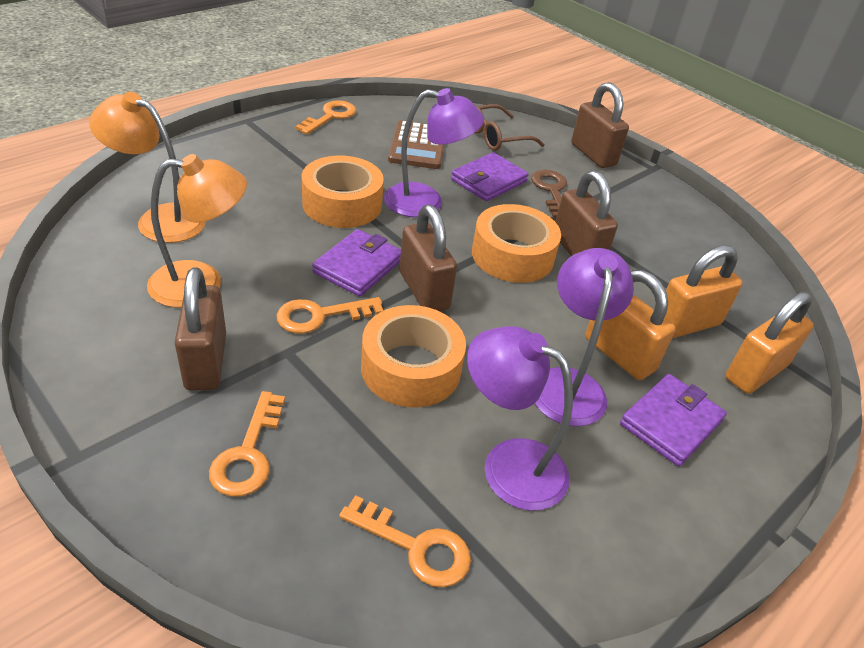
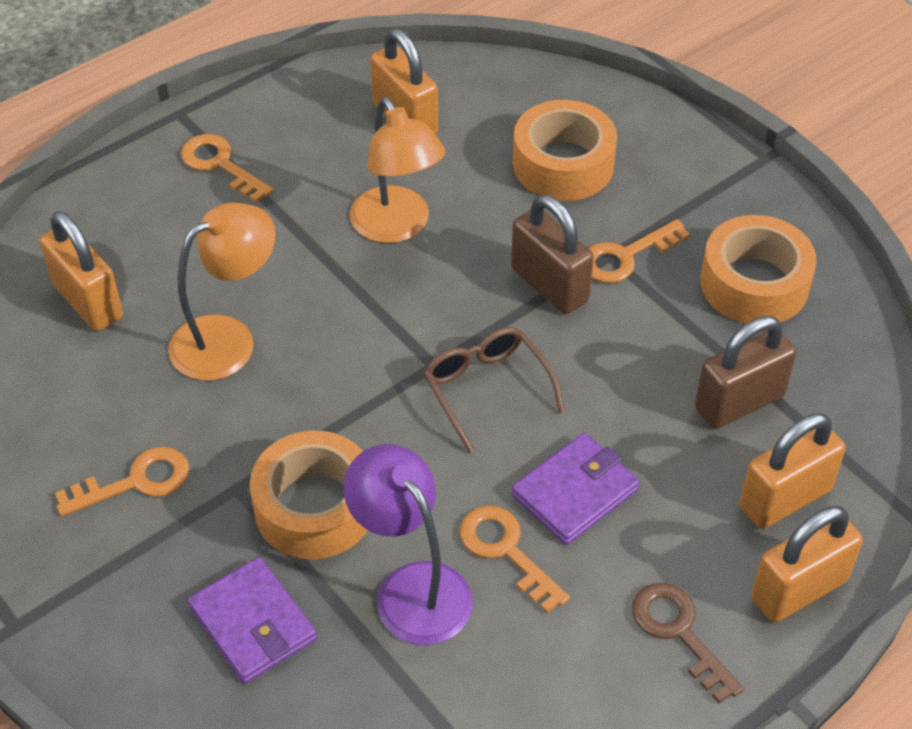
brown calculator: 1 -> 0
brown padlock: 4 -> 2
orange padlock: 3 -> 4
purple lamp: 3 -> 1
purple wallet: 3 -> 2

